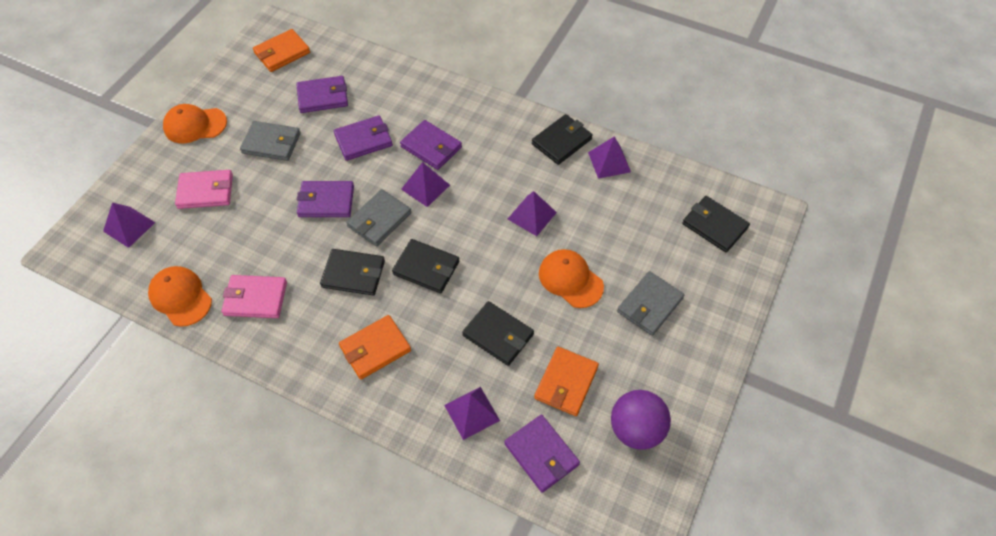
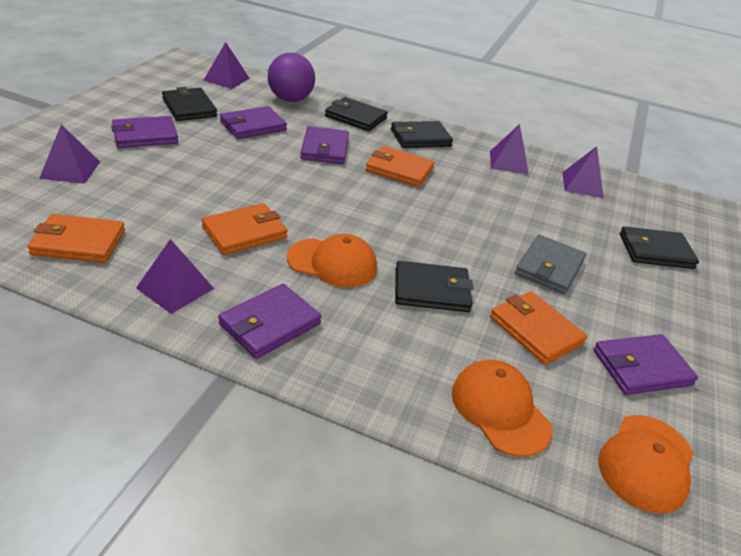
grey wallet: 3 -> 1
orange wallet: 3 -> 4
pink wallet: 2 -> 0

